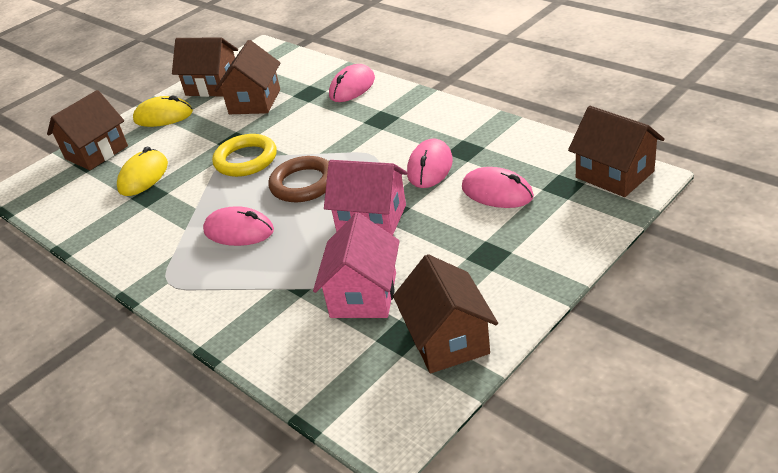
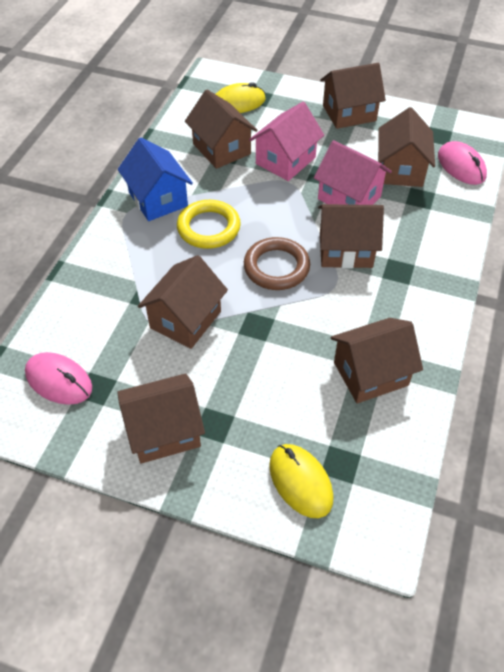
blue house: 0 -> 1
brown house: 5 -> 7
pink mouse: 4 -> 2

